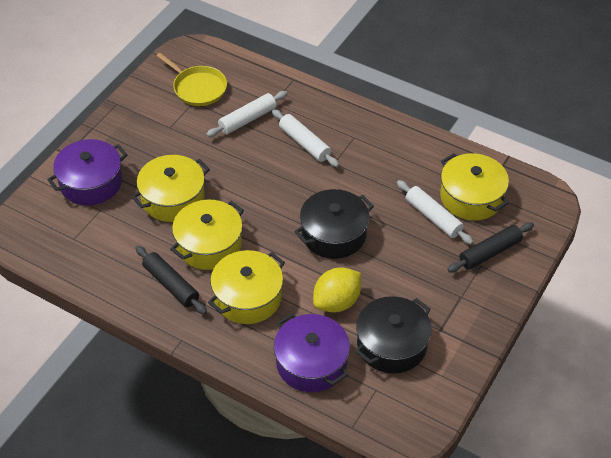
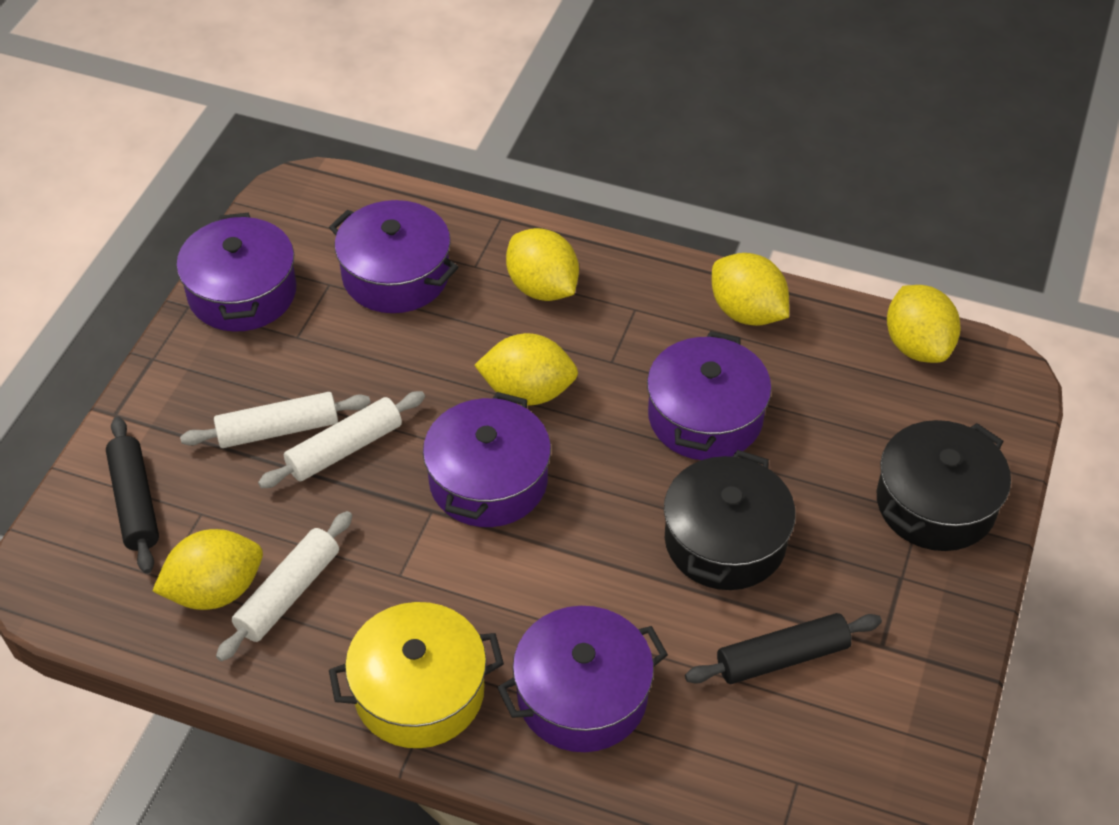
purple pot: 2 -> 5
yellow lemon: 1 -> 5
yellow pan: 1 -> 0
yellow pot: 4 -> 1

